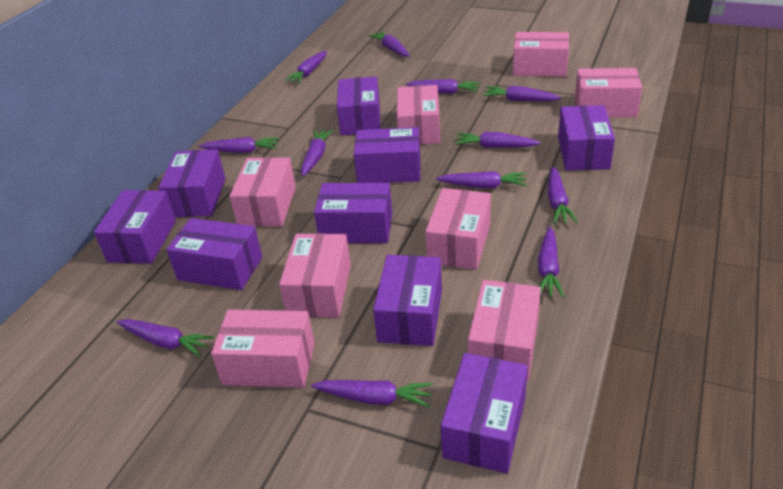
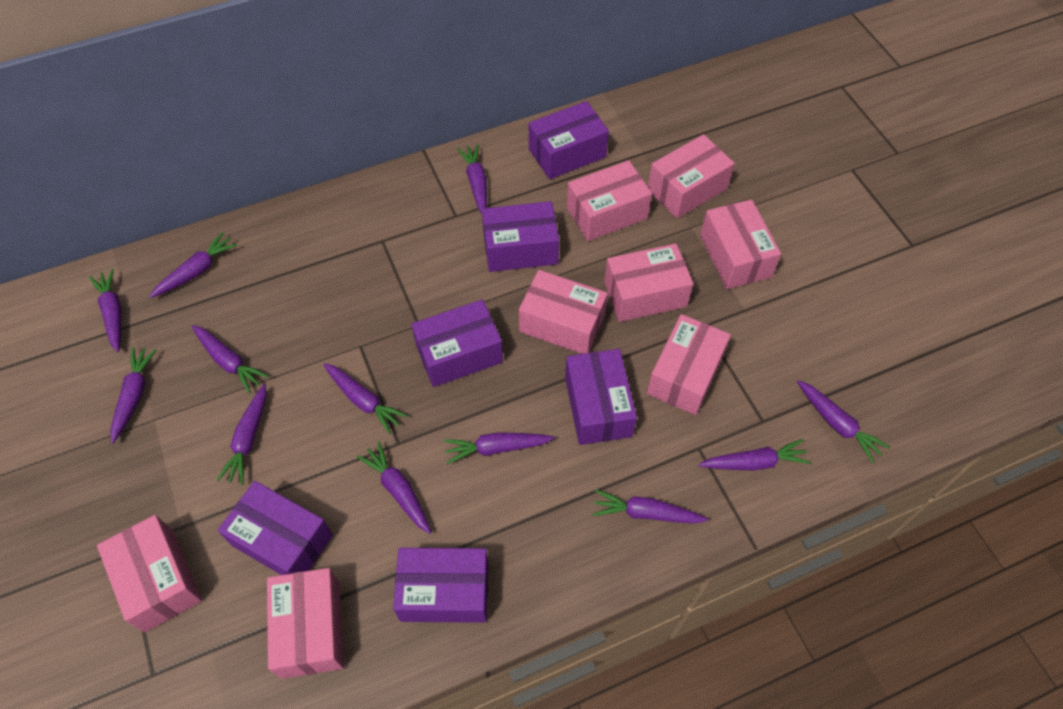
purple box: 9 -> 6

